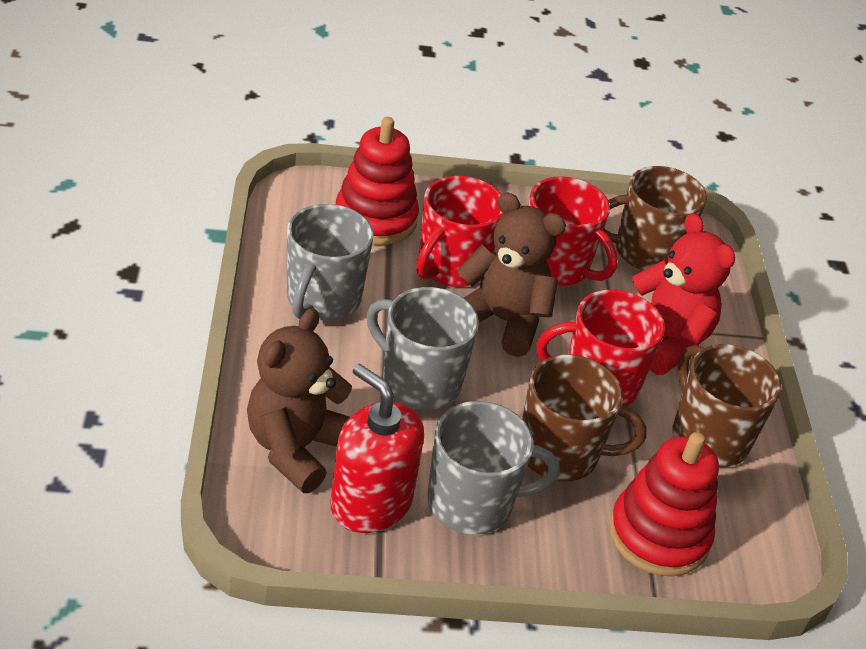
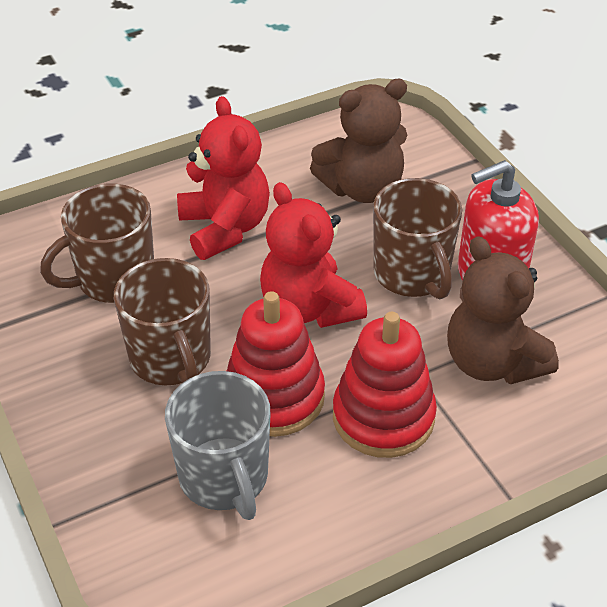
grey mug: 3 -> 1
red mug: 3 -> 0
red teddy bear: 1 -> 2

